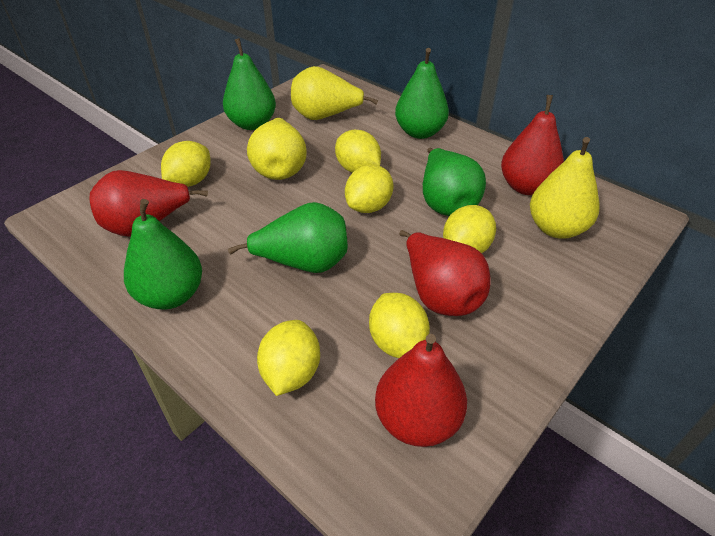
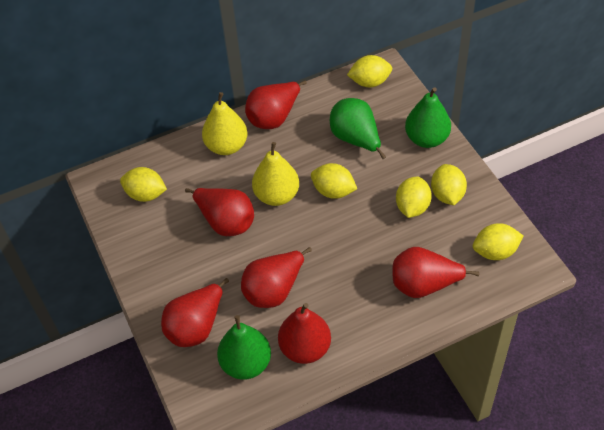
green pear: 5 -> 3
red pear: 4 -> 6
yellow pear: 3 -> 2

